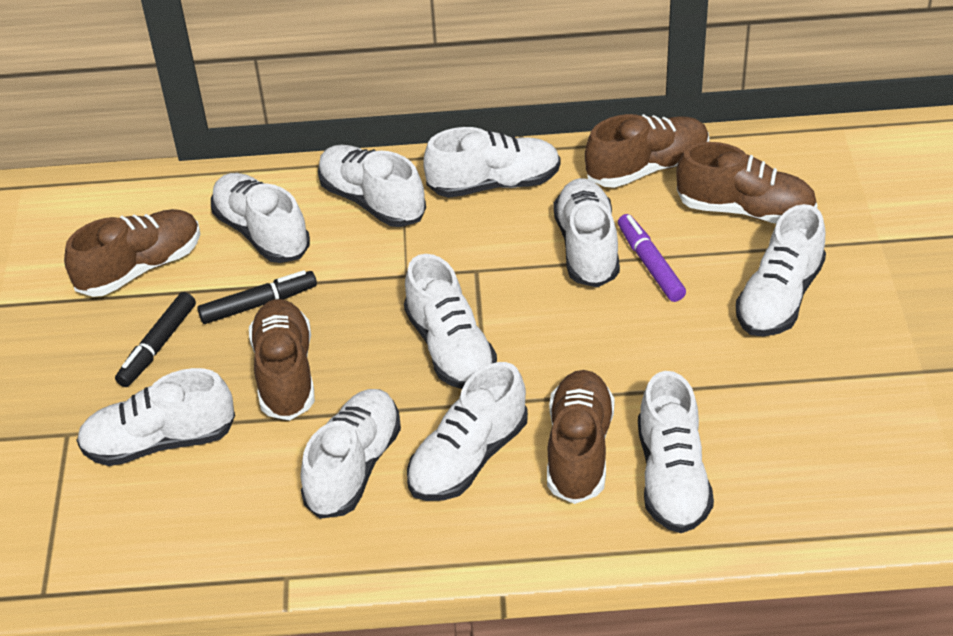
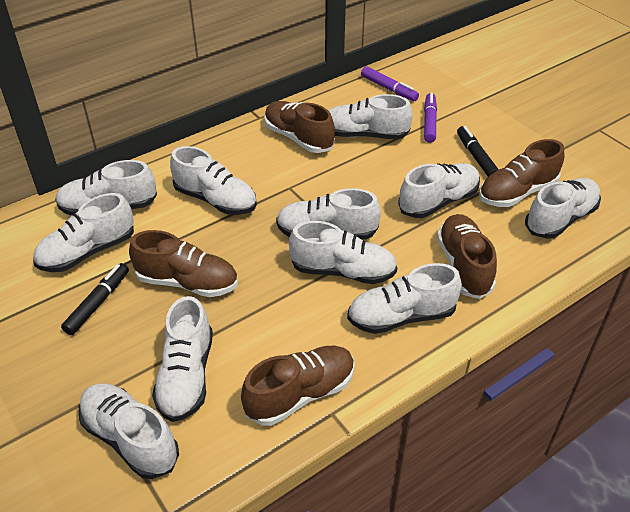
purple marker: 1 -> 2
white shoe: 10 -> 11

